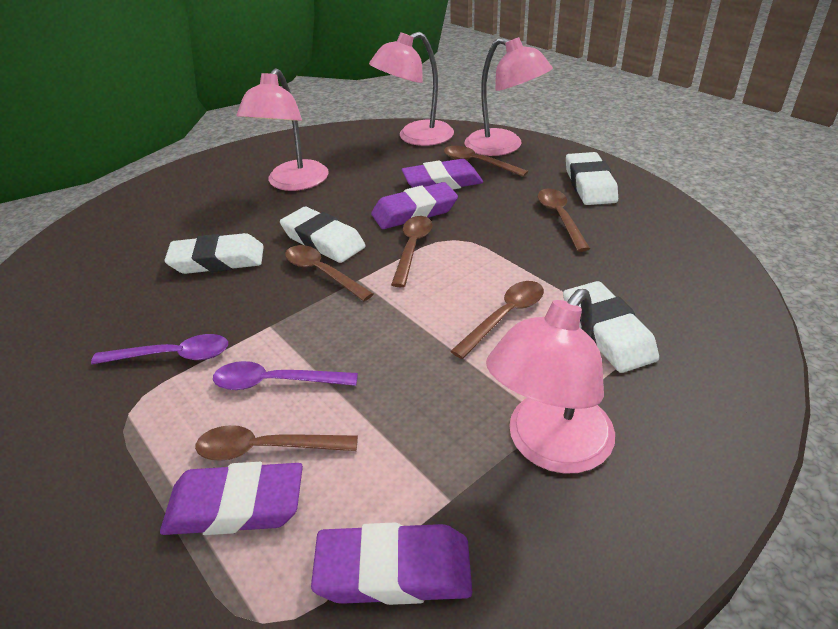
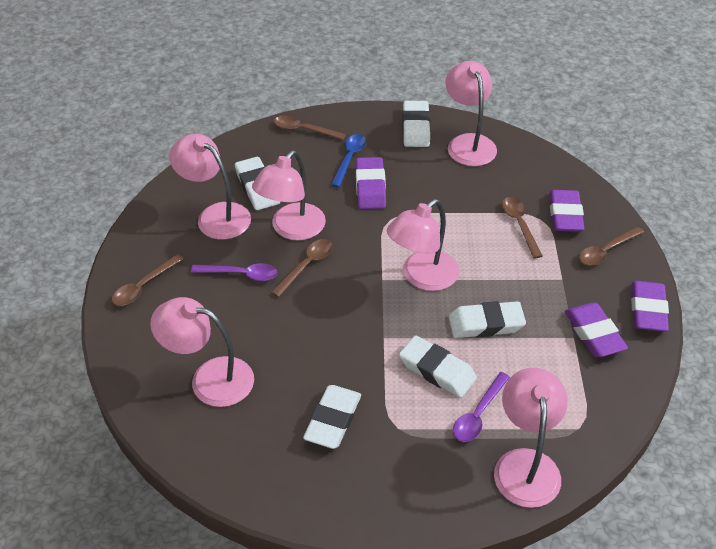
blue spoon: 0 -> 1
brown spoon: 6 -> 5
pink lamp: 4 -> 6
white eraser: 4 -> 5

